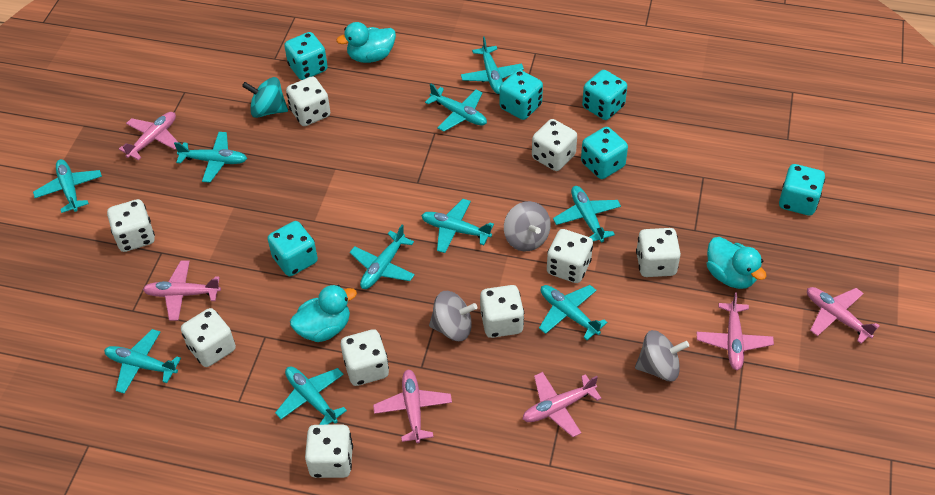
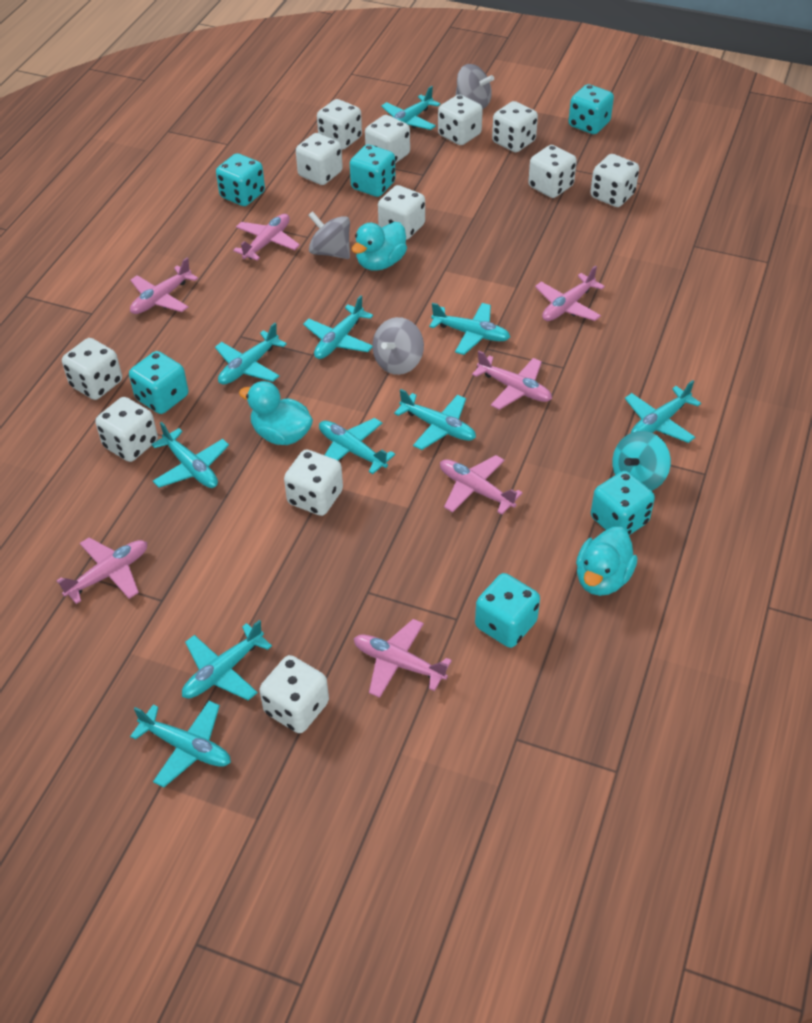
pink plane: 6 -> 7
white dice: 9 -> 12

